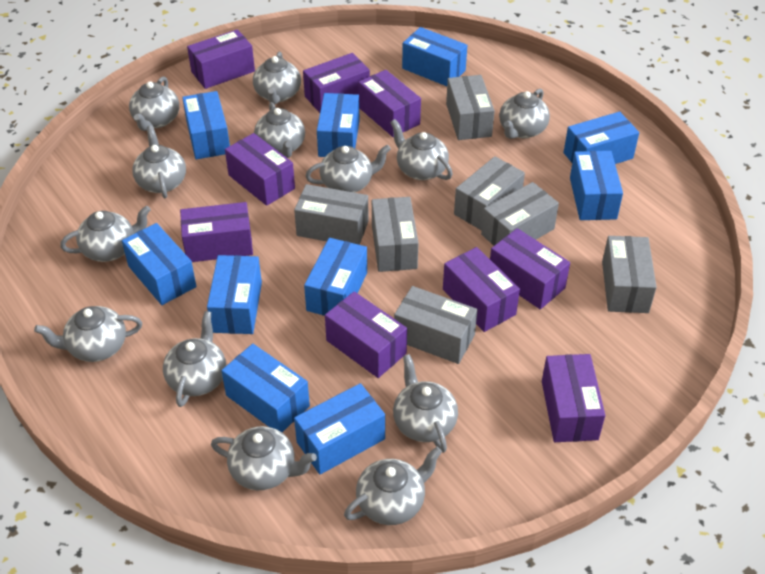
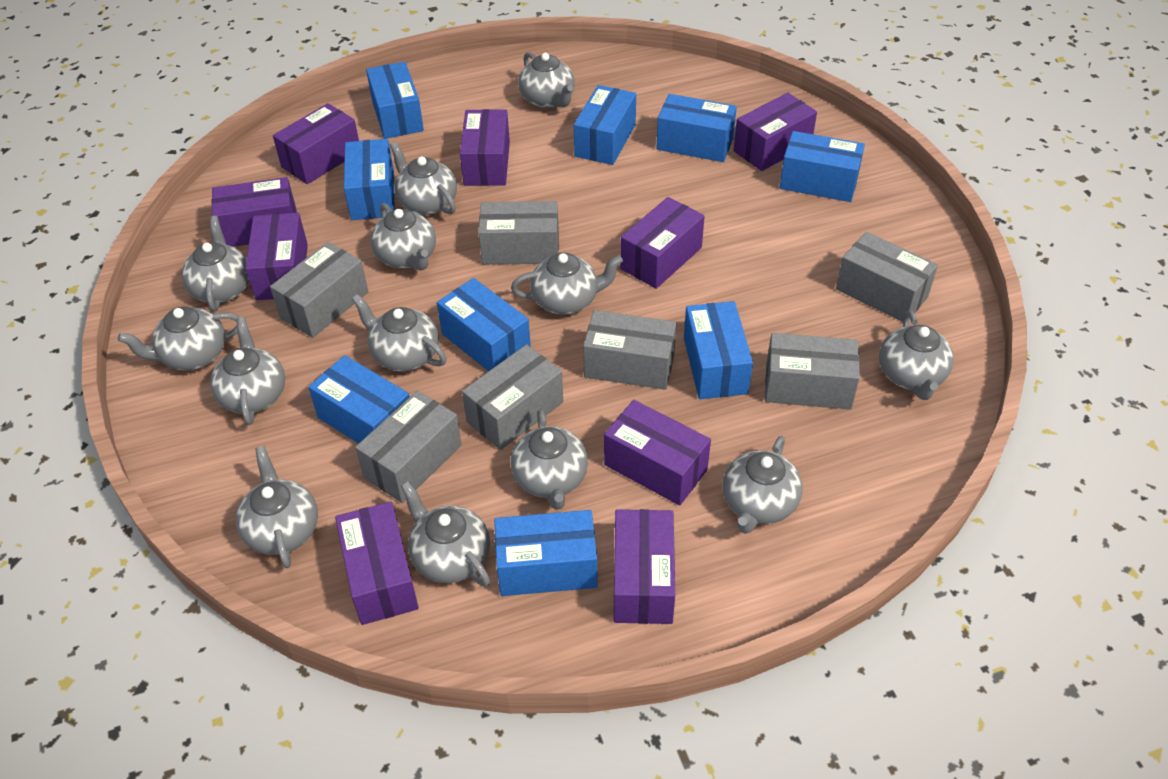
blue box: 10 -> 9

